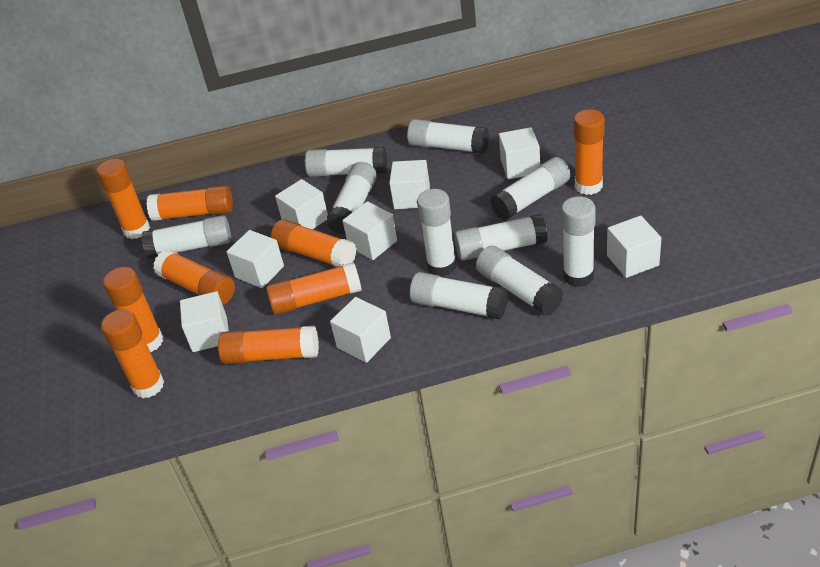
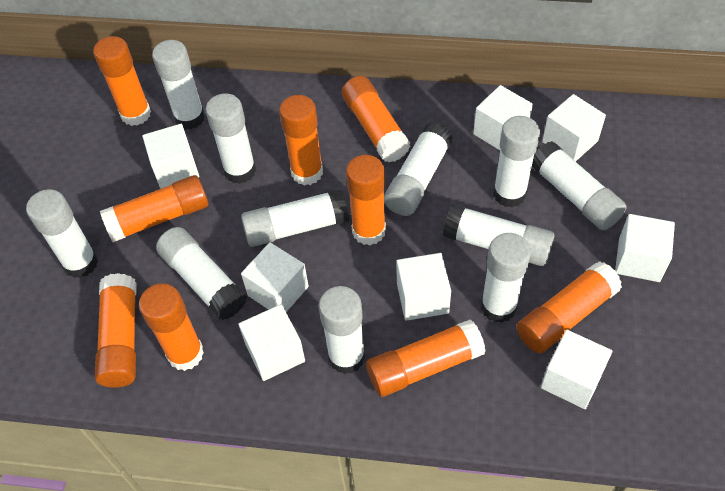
white glue stick: 10 -> 11

